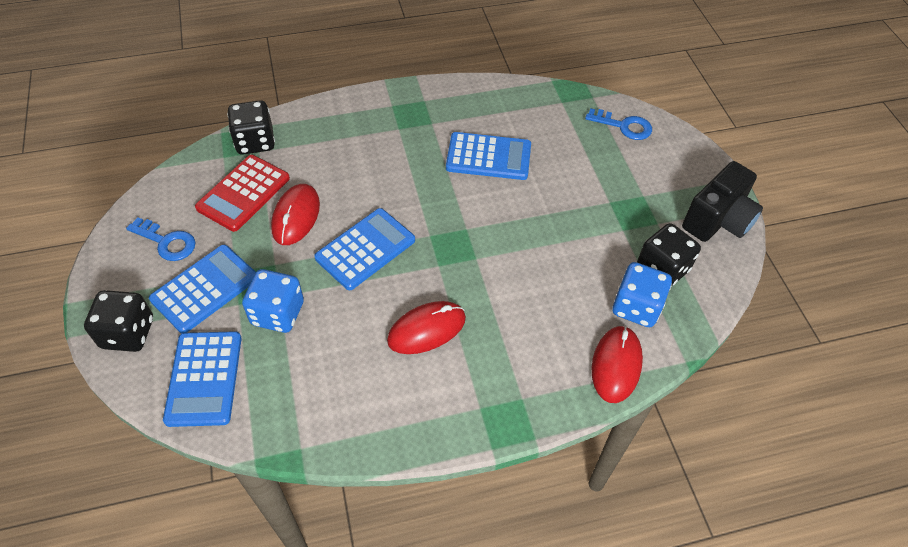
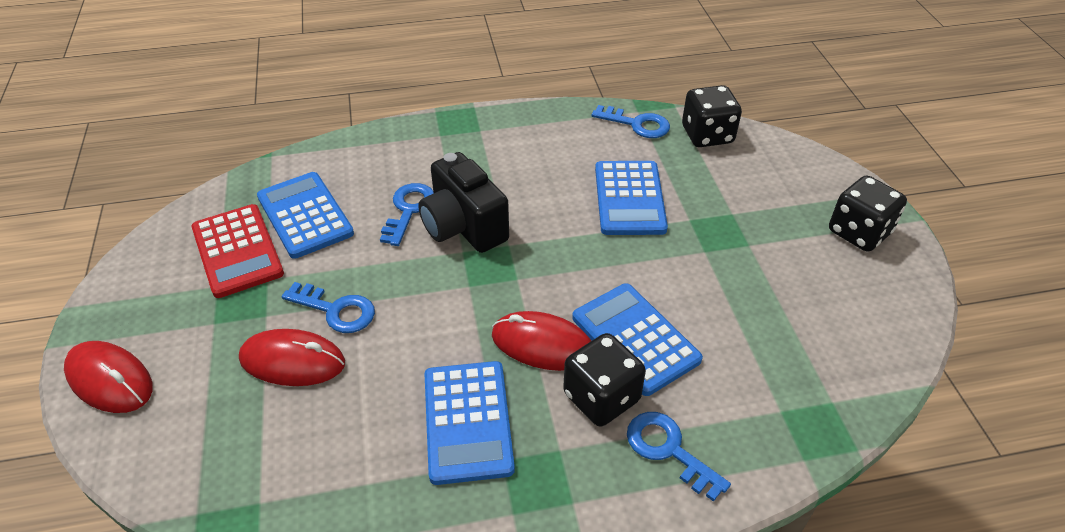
blue dice: 2 -> 0
blue key: 2 -> 4

